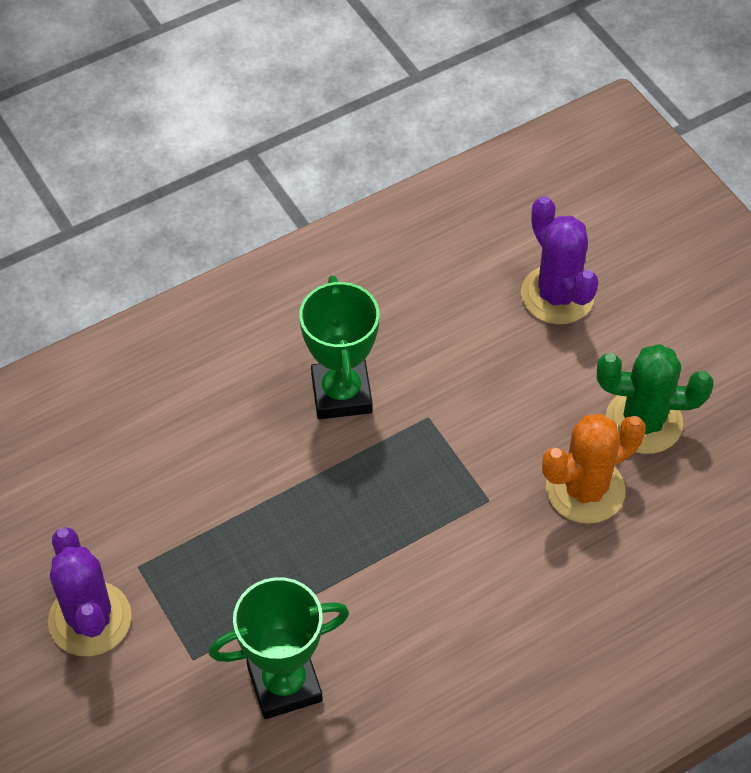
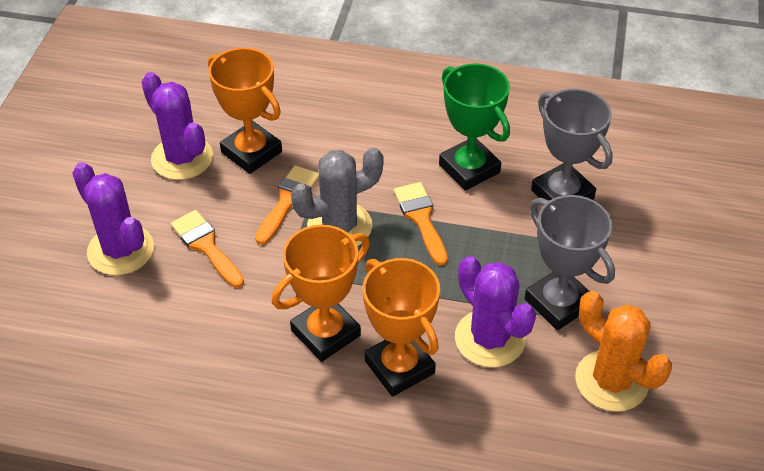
green cactus: 1 -> 0
green trophy: 2 -> 1
grey cactus: 0 -> 1
grey trophy: 0 -> 2
orange brush: 0 -> 3
orange trophy: 0 -> 3
purple cactus: 2 -> 3

